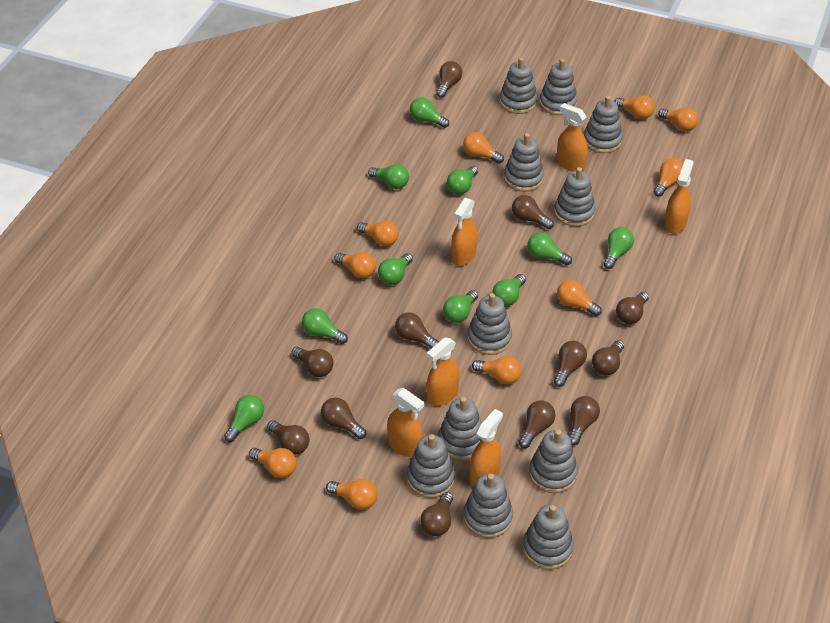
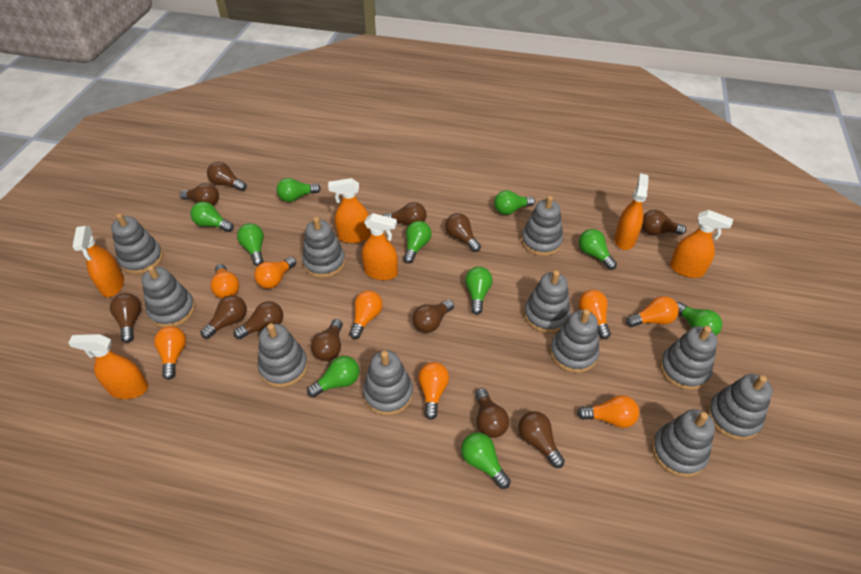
orange light bulb: 10 -> 8

